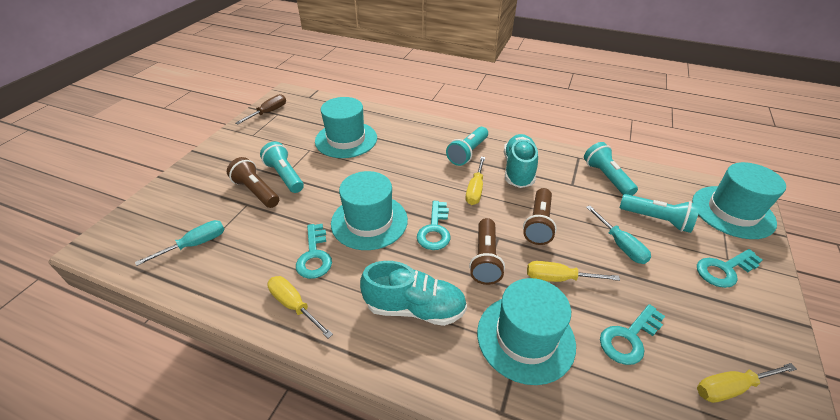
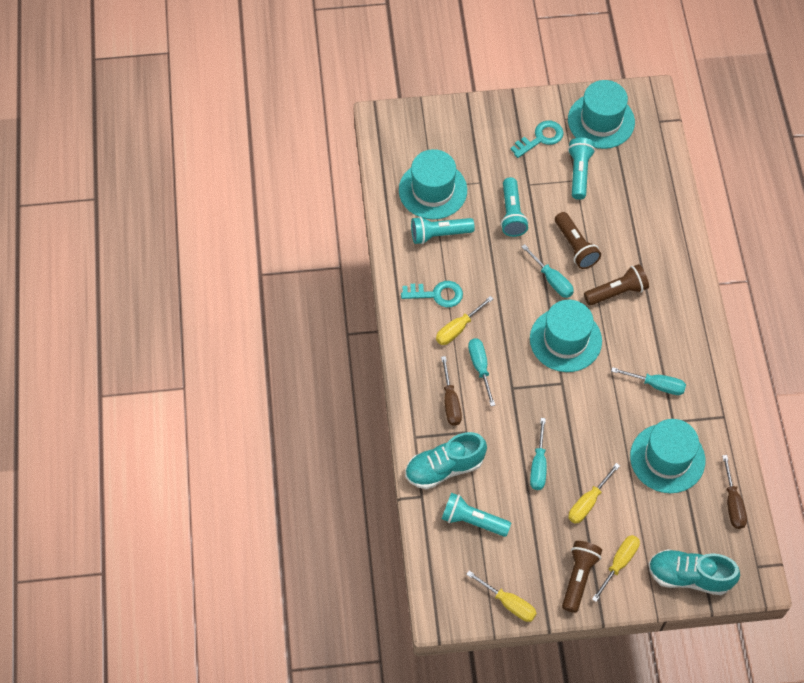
brown screwdriver: 1 -> 2
turquoise key: 4 -> 2
turquoise screwdriver: 2 -> 4

